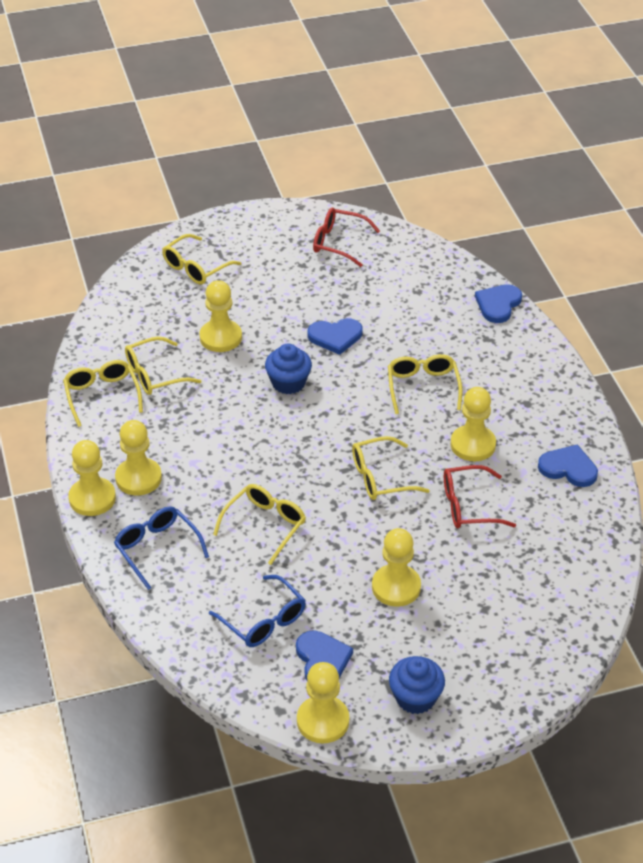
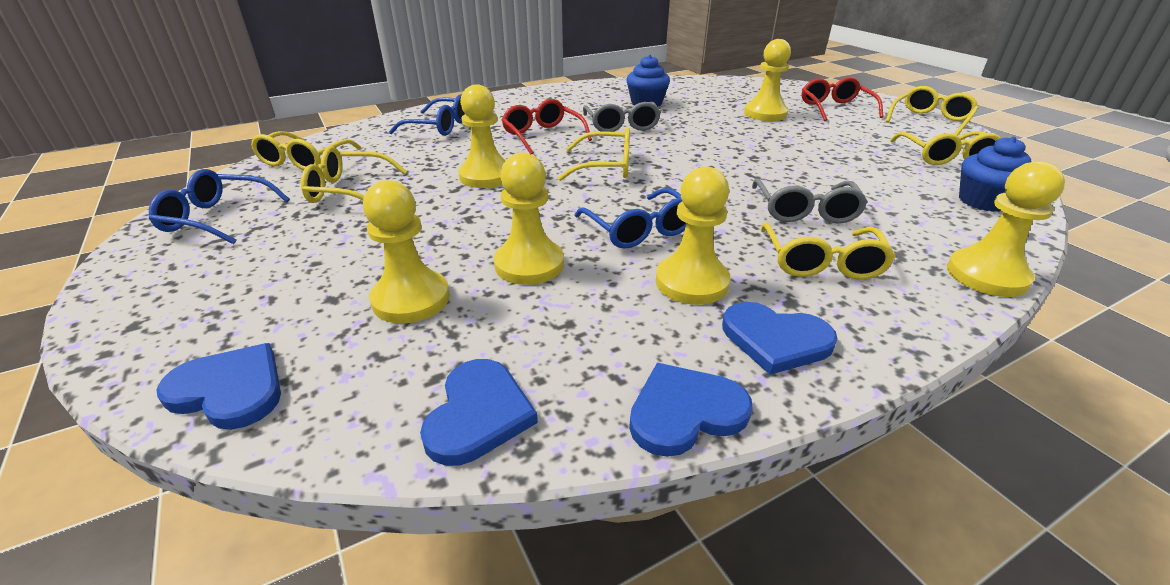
blue glasses: 2 -> 3
grey glasses: 0 -> 2

